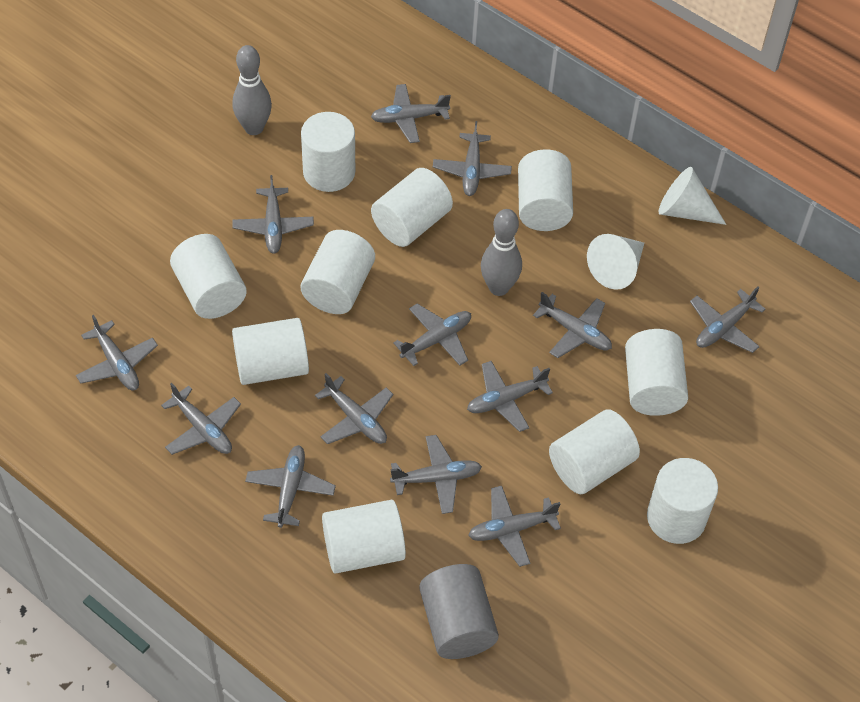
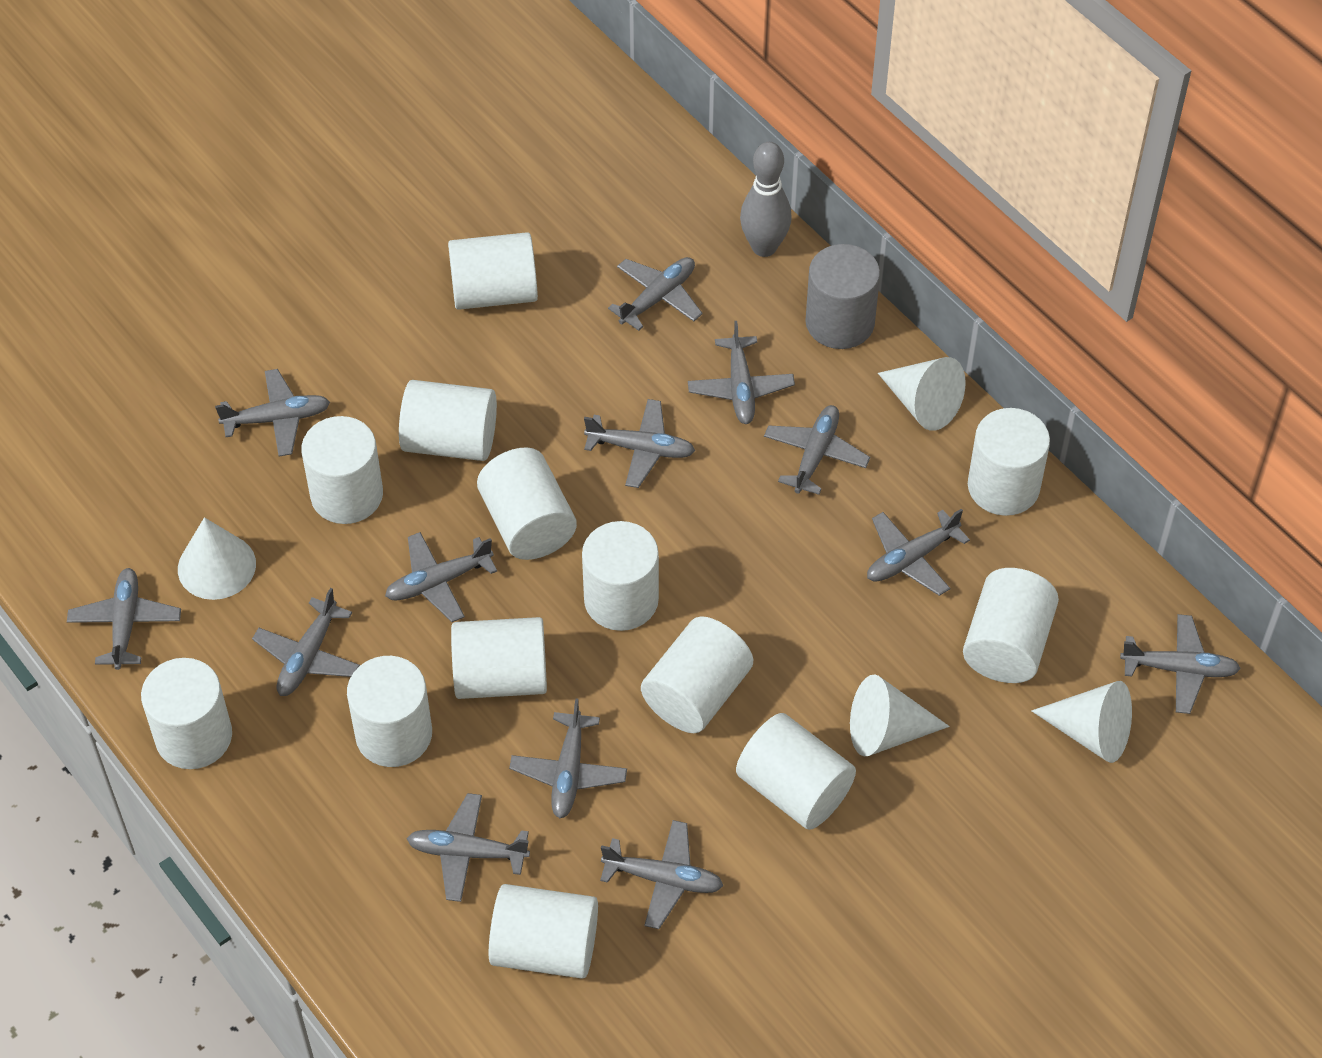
grey bowling pin: 2 -> 1
white cone: 2 -> 4
white cylinder: 10 -> 13

